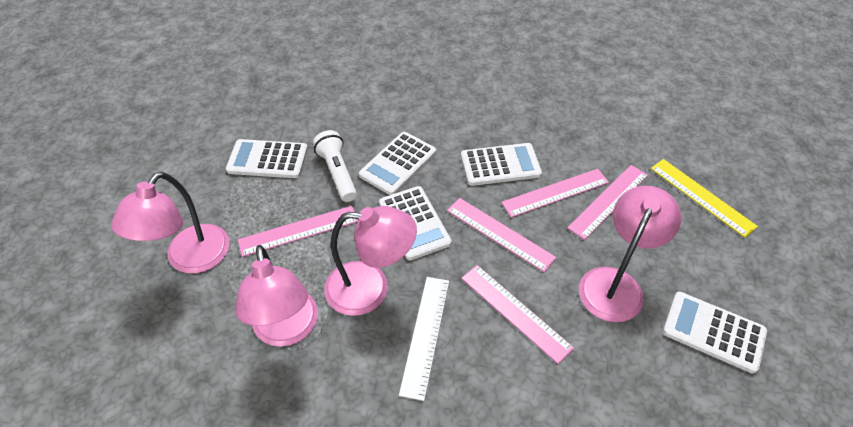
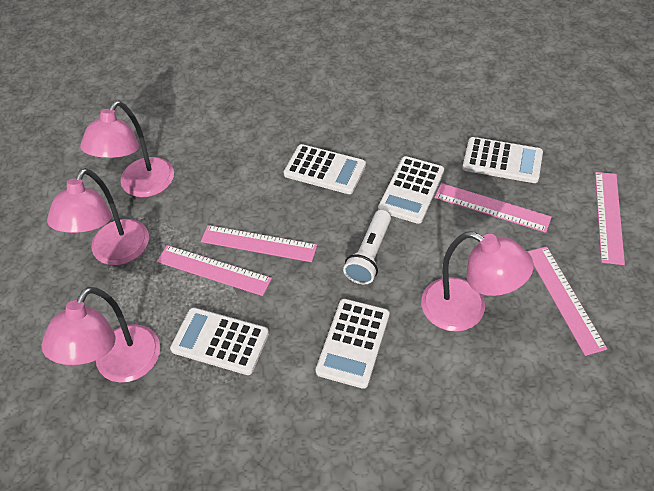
white ruler: 1 -> 0
yellow ruler: 1 -> 0

